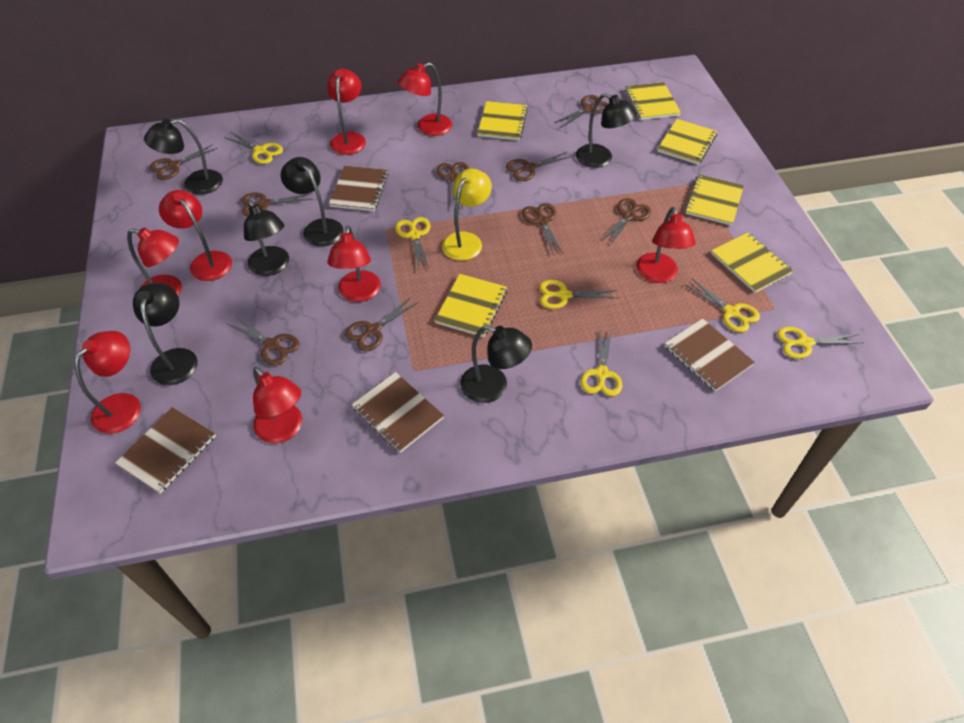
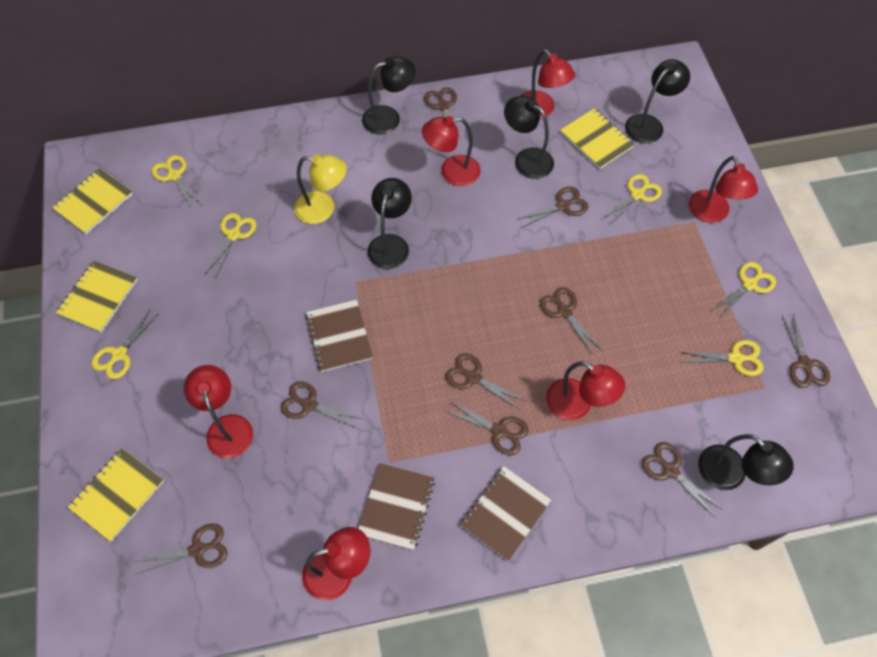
black lamp: 6 -> 5
brown notebook: 4 -> 3
red lamp: 8 -> 6
yellow notebook: 6 -> 4

